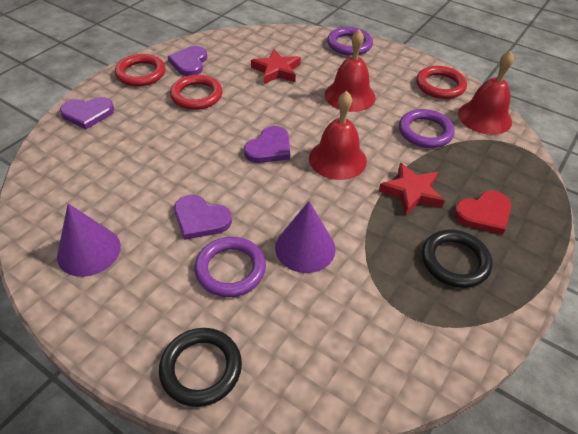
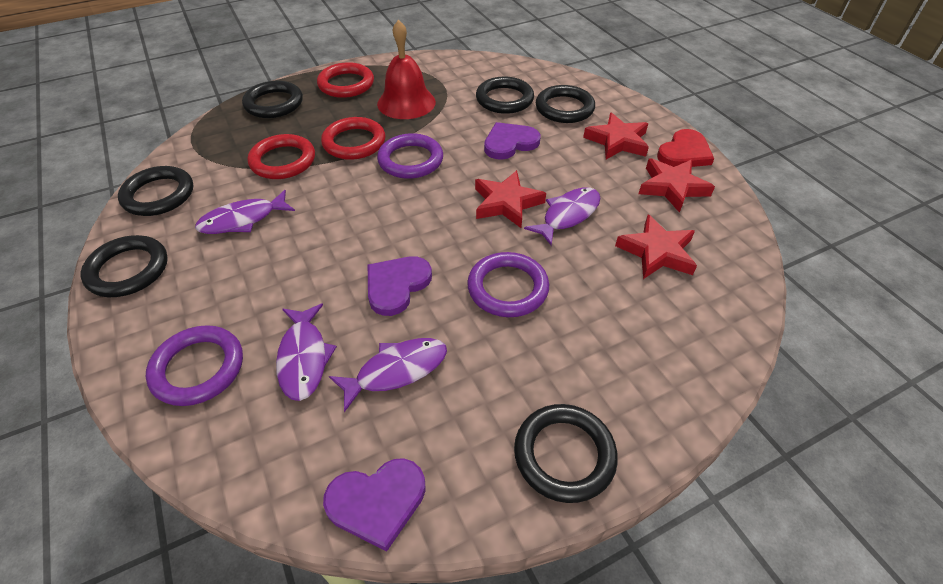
black ring: 2 -> 6
purple cone: 2 -> 0
purple fish: 0 -> 4
purple heart: 4 -> 3
red bell: 3 -> 1
red star: 2 -> 4

